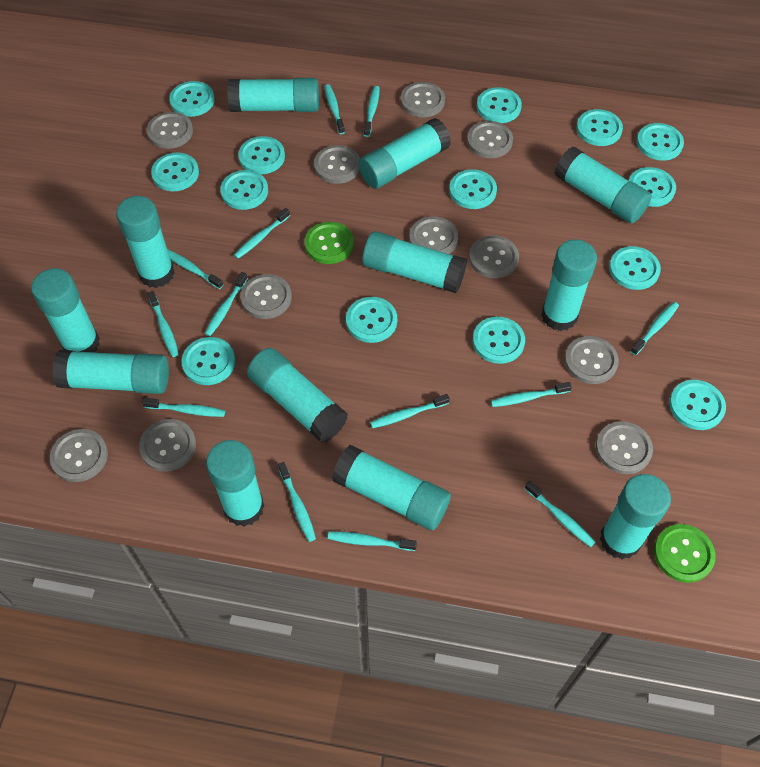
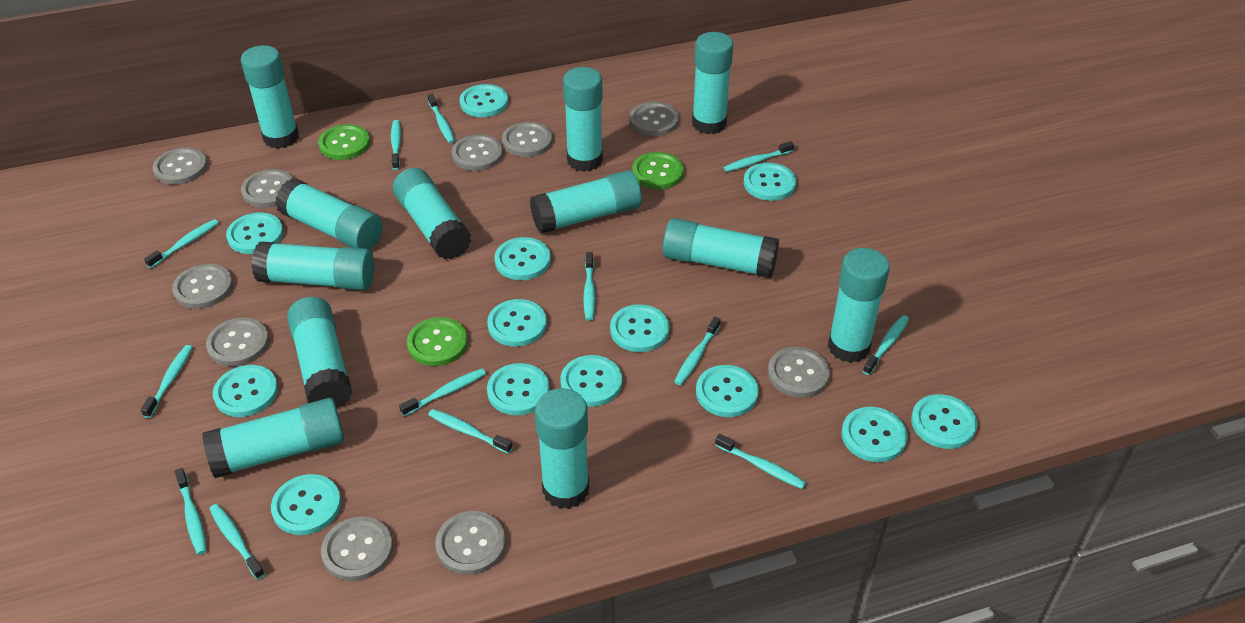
green button: 2 -> 3
grey button: 11 -> 10
turquoise button: 14 -> 13

